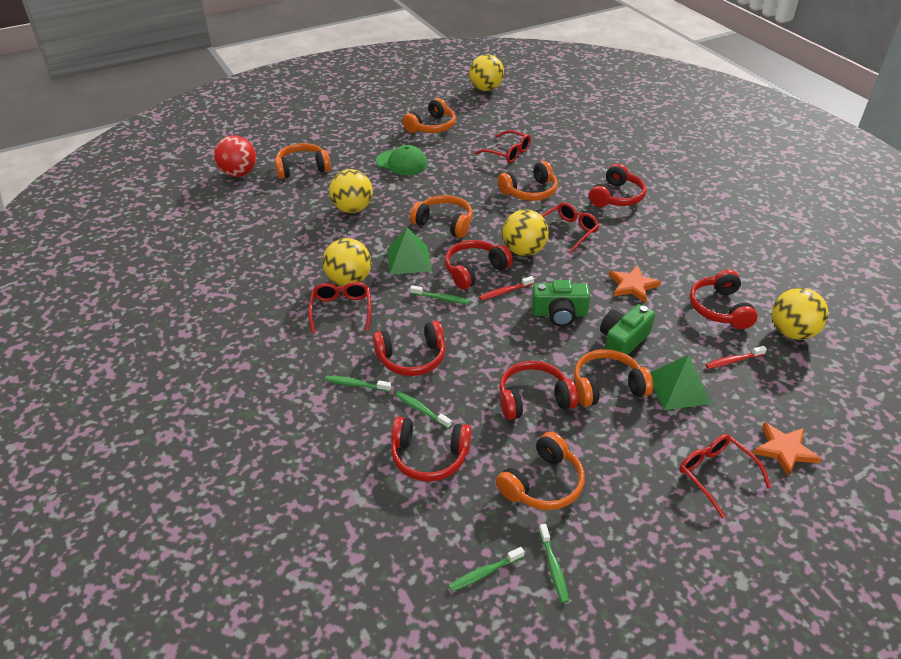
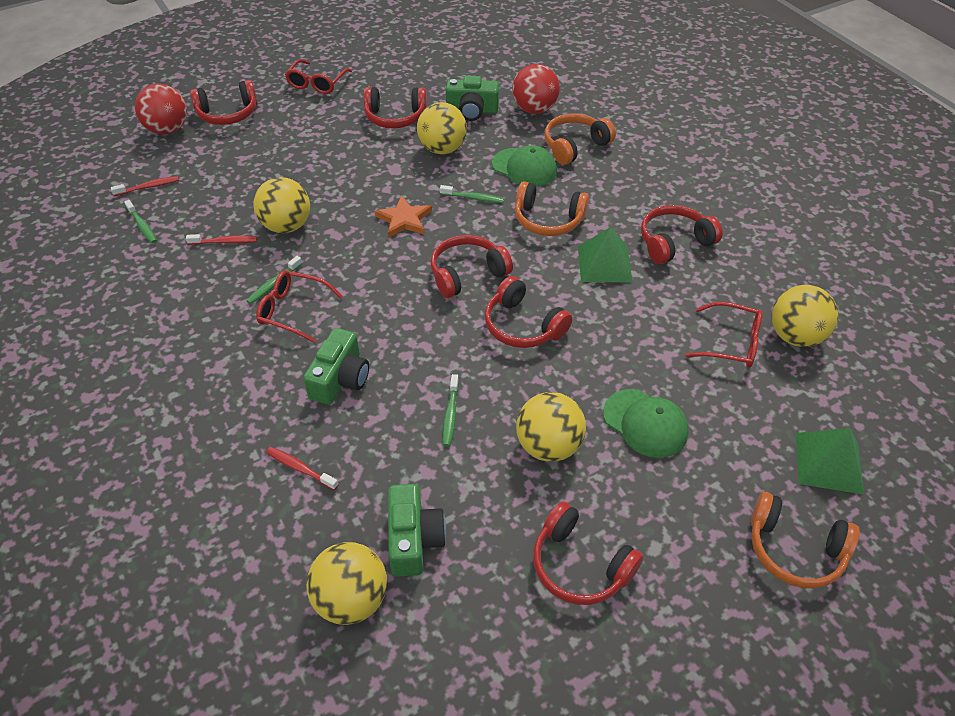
green camera: 2 -> 3
green cap: 1 -> 2
green toothbrush: 5 -> 4
orange headphones: 6 -> 3
orange star: 2 -> 1
red ball: 1 -> 2
red glasses: 4 -> 3
red toothbrush: 2 -> 3

